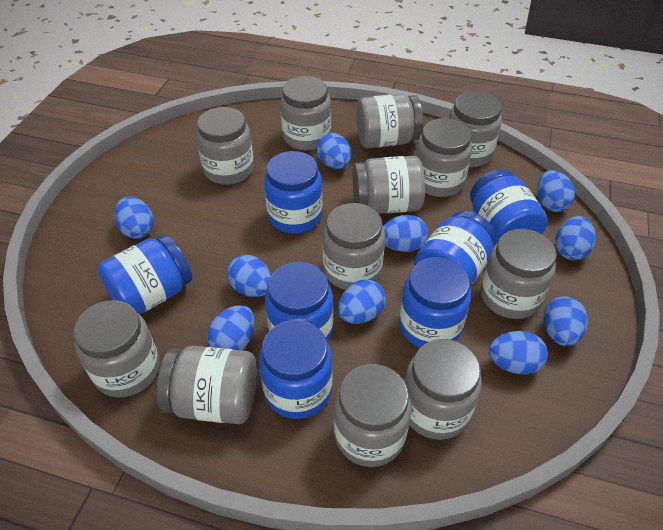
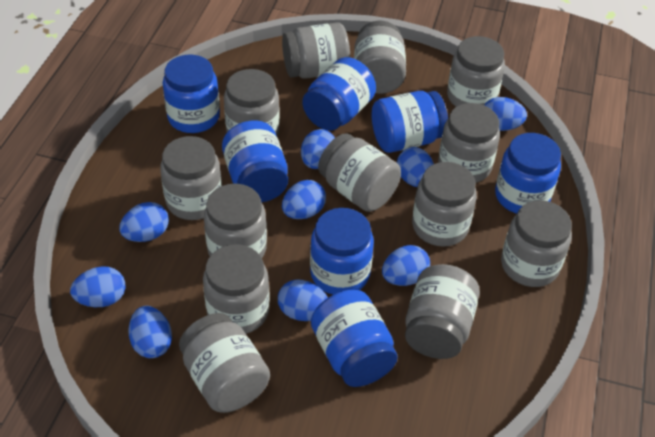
blue egg: 10 -> 9
grey jar: 12 -> 13

